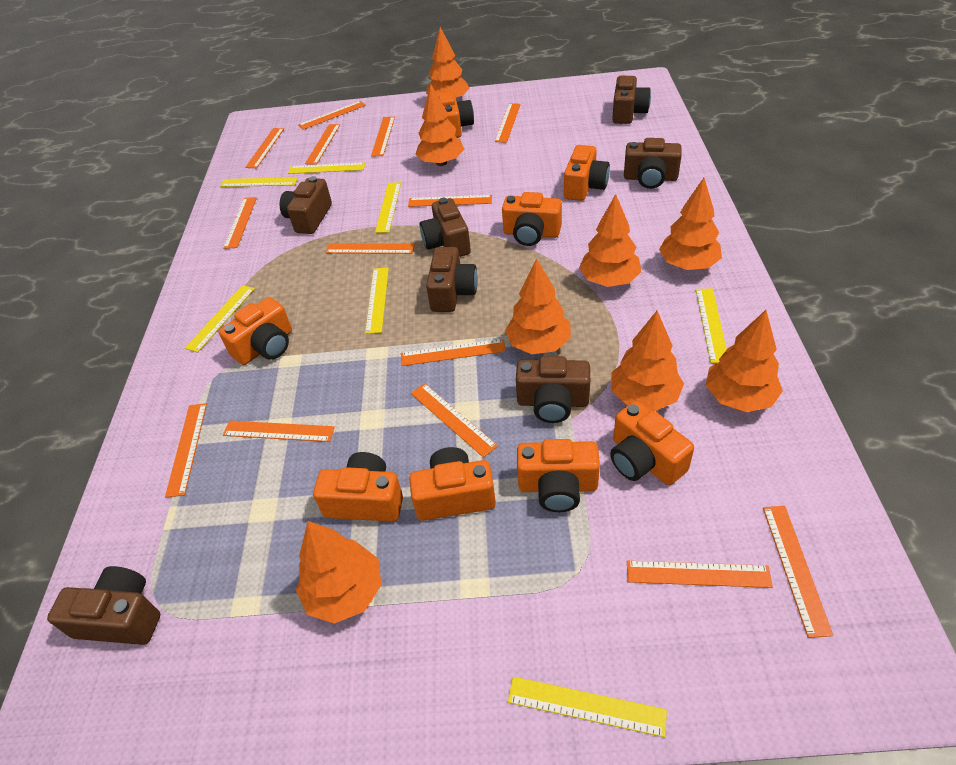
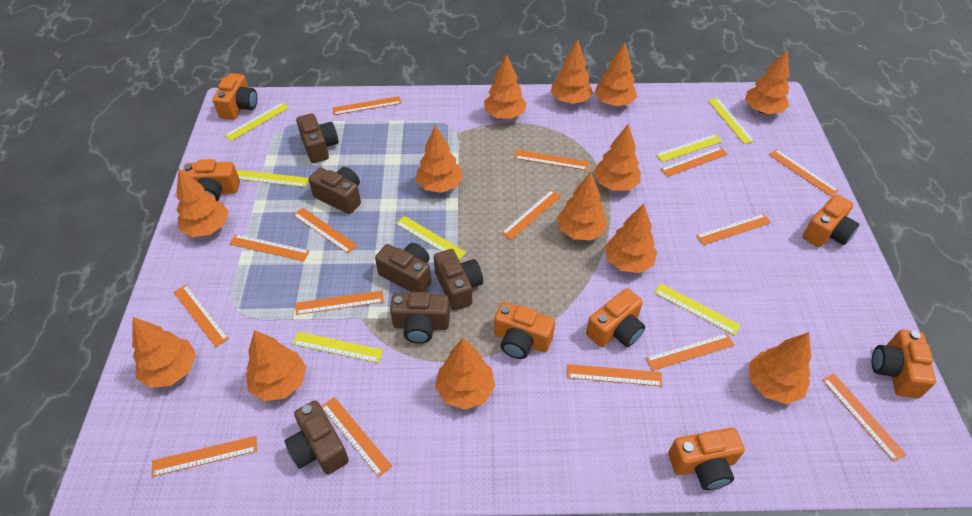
brown camera: 7 -> 6
orange camera: 8 -> 7
orange ruler: 14 -> 15
orange tree: 8 -> 13

